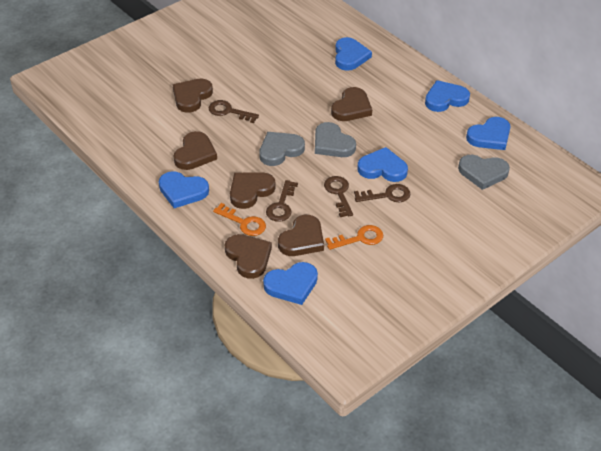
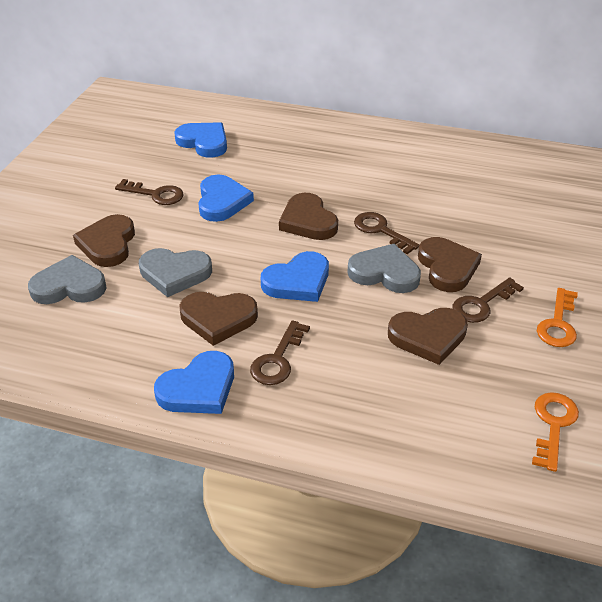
blue heart: 6 -> 4
brown heart: 6 -> 5

